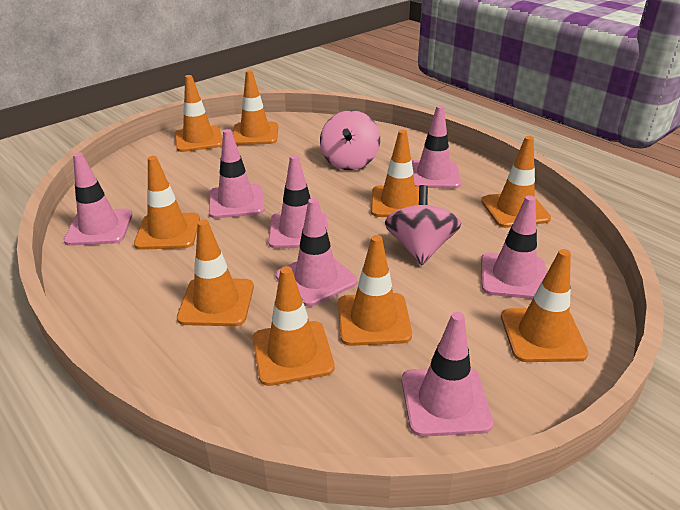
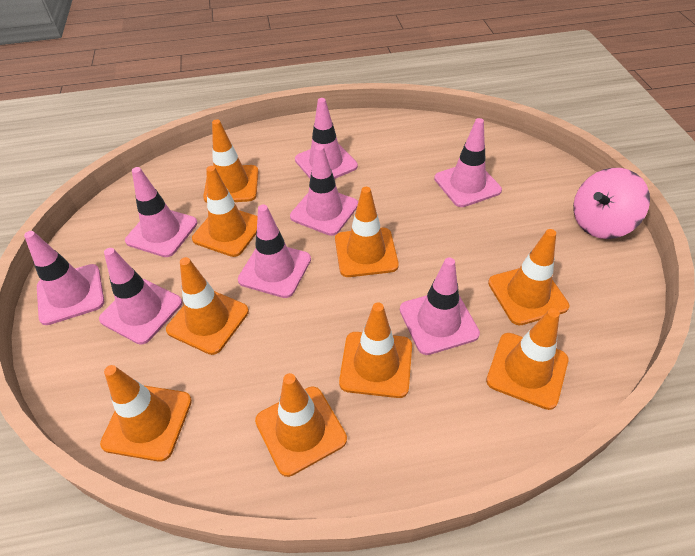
pink spinning top: 2 -> 1
pink traffic cone: 7 -> 8

